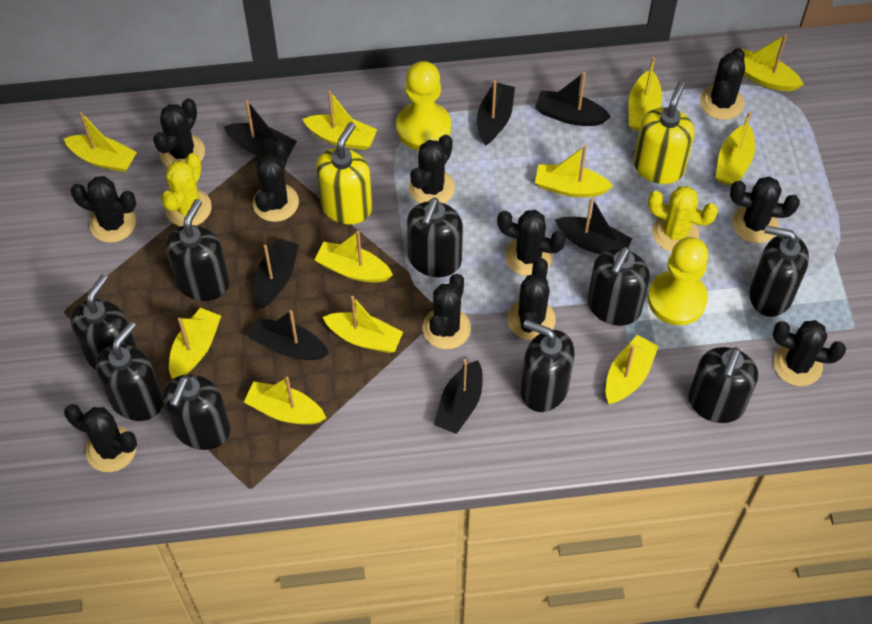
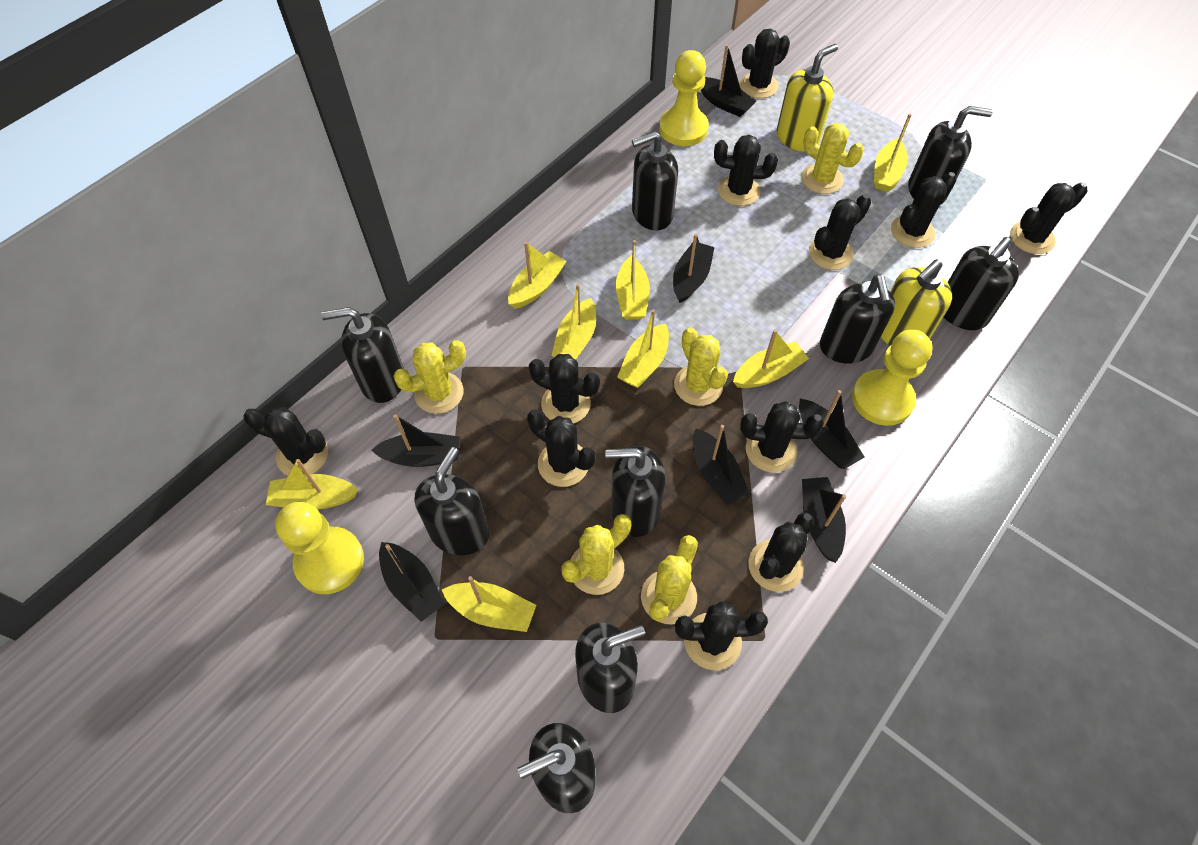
yellow boat: 11 -> 8
yellow cactus: 2 -> 5
yellow pawn: 2 -> 3

